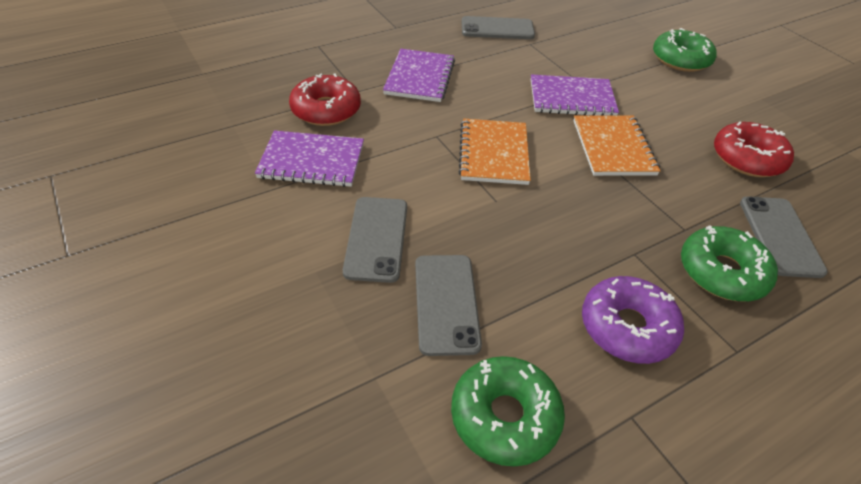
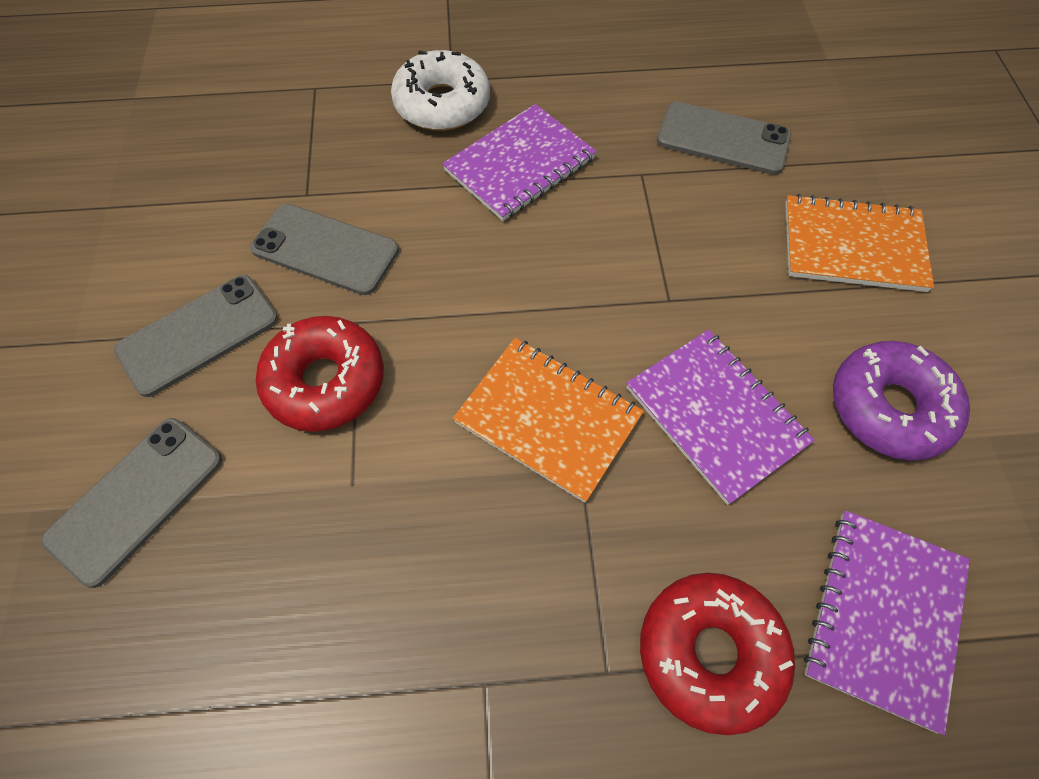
green donut: 3 -> 0
white donut: 0 -> 1

